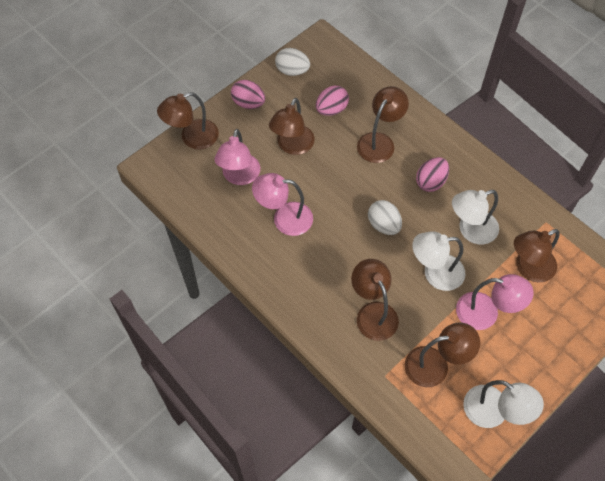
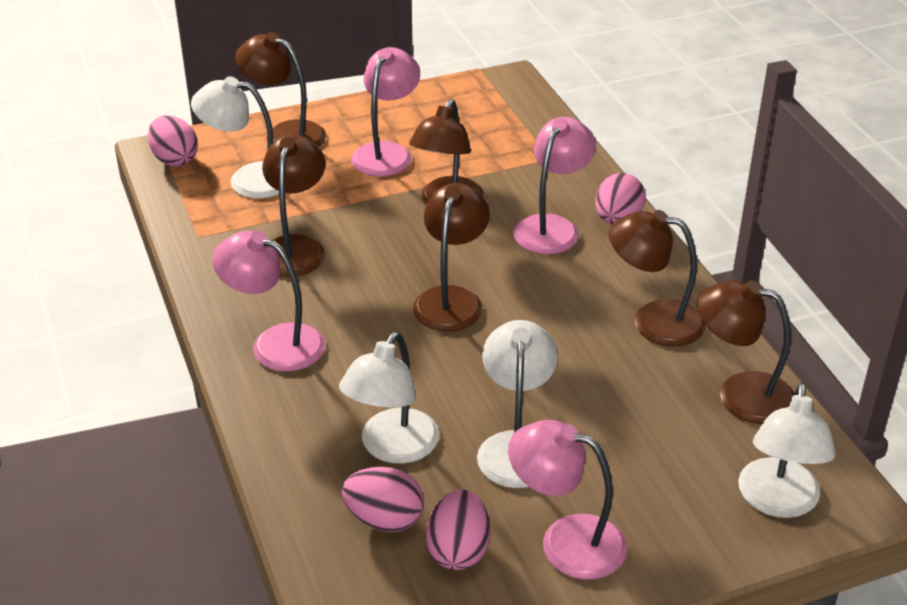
pink egg: 3 -> 4
pink lamp: 3 -> 4
white egg: 2 -> 0
white lamp: 3 -> 4

